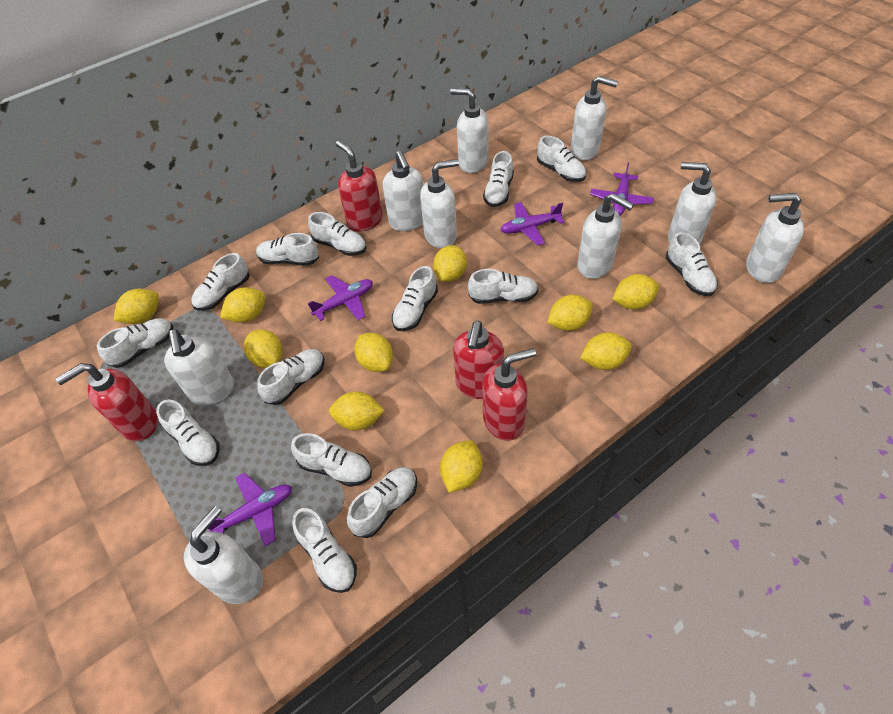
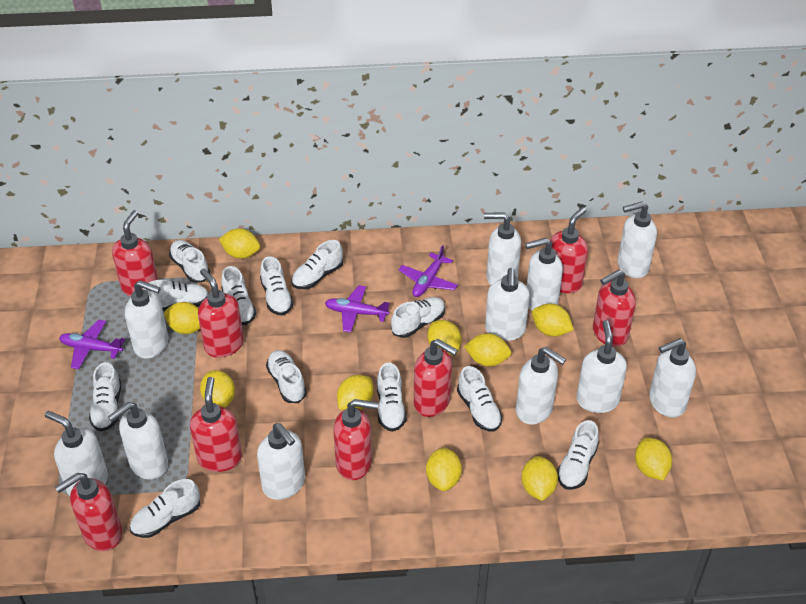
purple plane: 4 -> 3
red soap dispenser: 4 -> 8
white shoe: 14 -> 12
white soap dispenser: 9 -> 11

